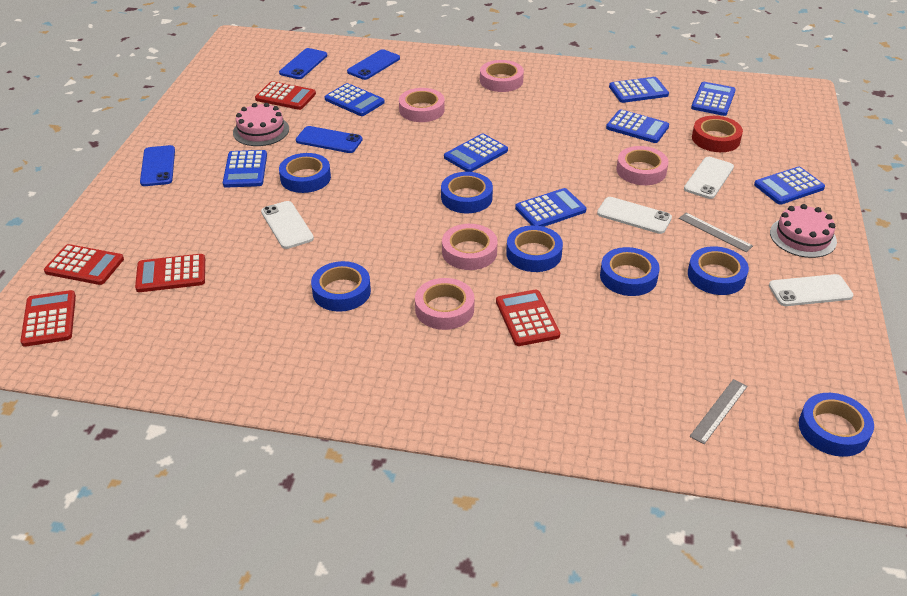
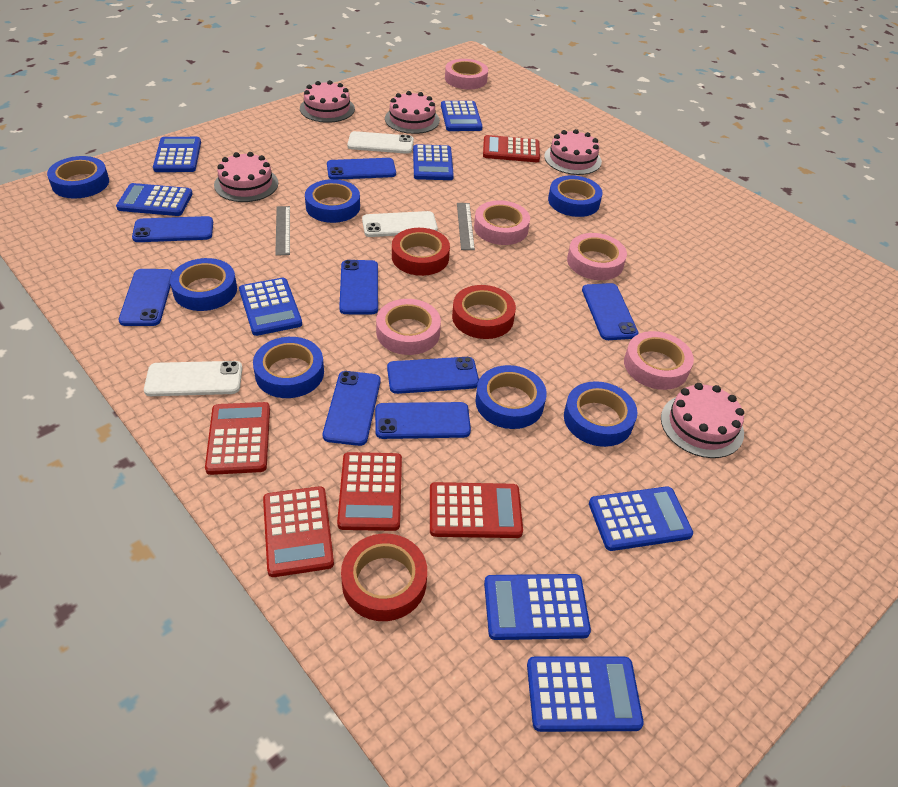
blue phone: 4 -> 8
pink cake: 2 -> 5
red tape: 1 -> 3
white phone: 4 -> 3

